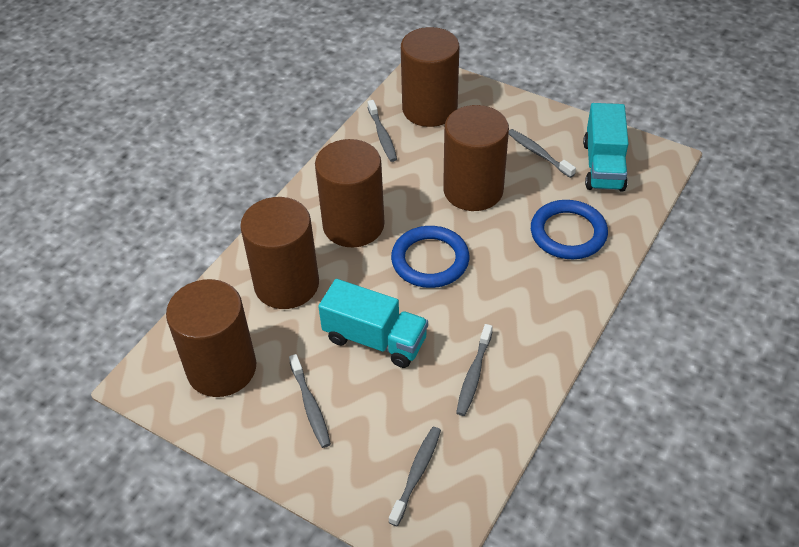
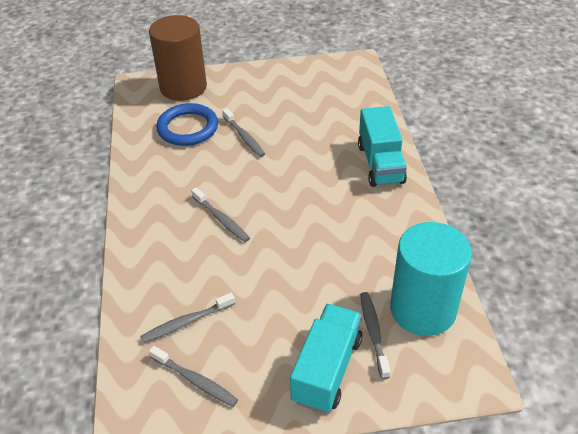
blue ring: 2 -> 1
brown cylinder: 5 -> 1
turquoise cylinder: 0 -> 1

